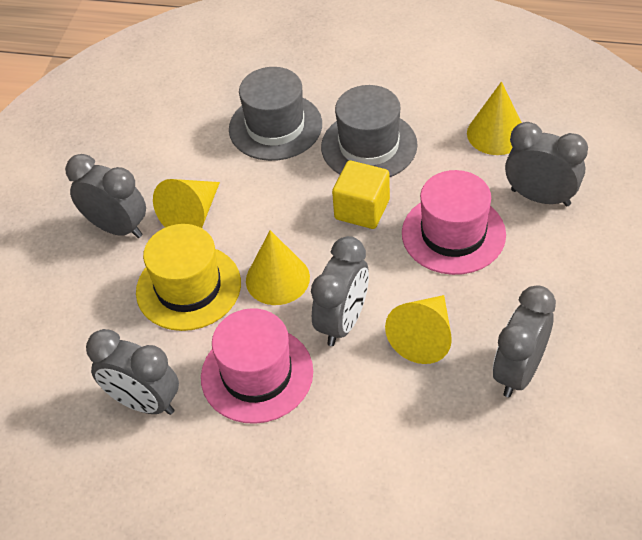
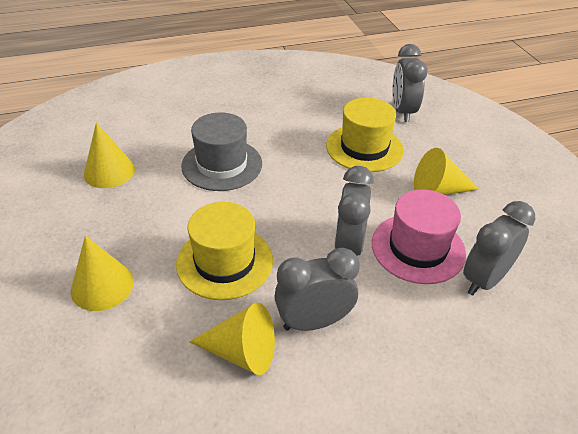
grey clock: 5 -> 4
grey hat: 2 -> 1
pink hat: 2 -> 1
yellow cube: 1 -> 0
yellow hat: 1 -> 2

